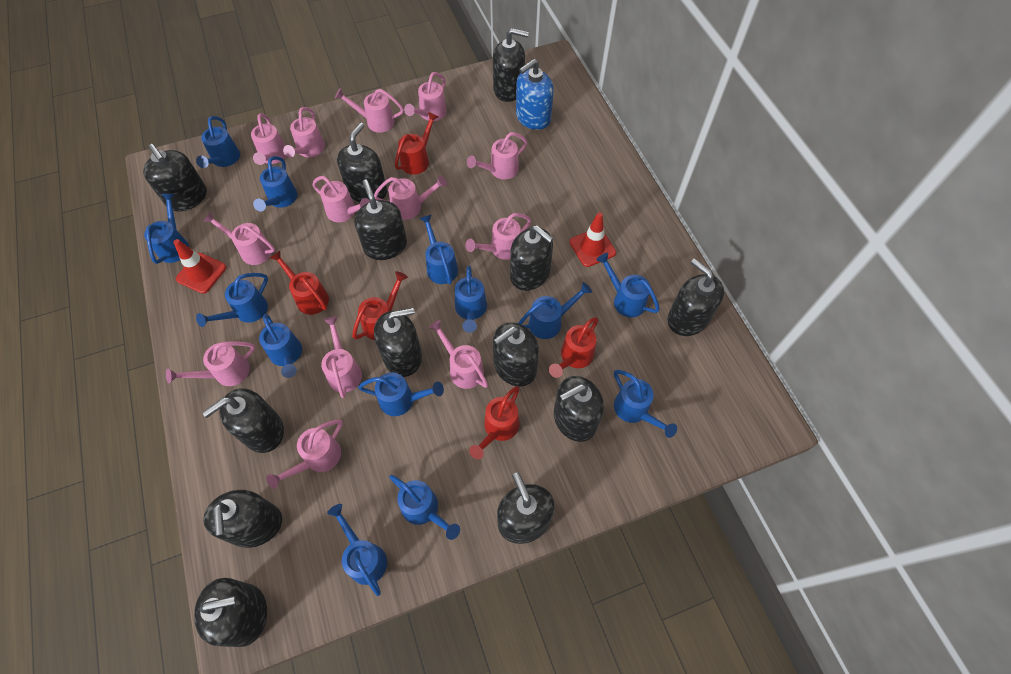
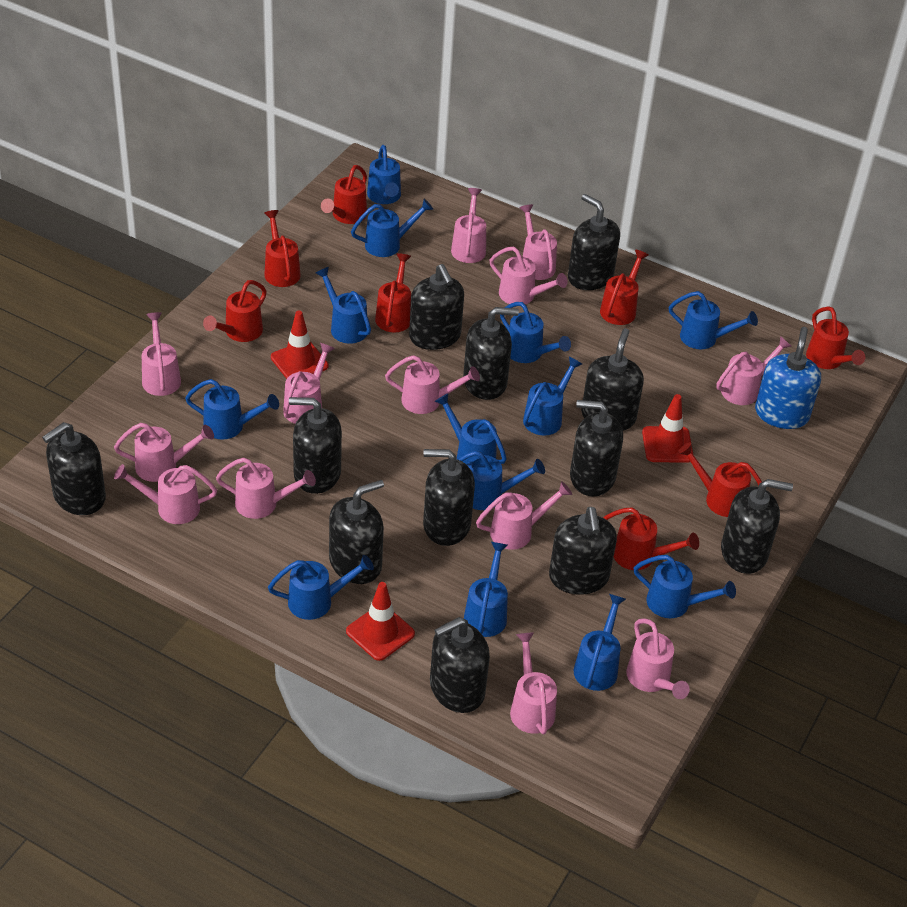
black soap dispenser: 13 -> 12
red traffic cone: 2 -> 3
red watering can: 5 -> 8

